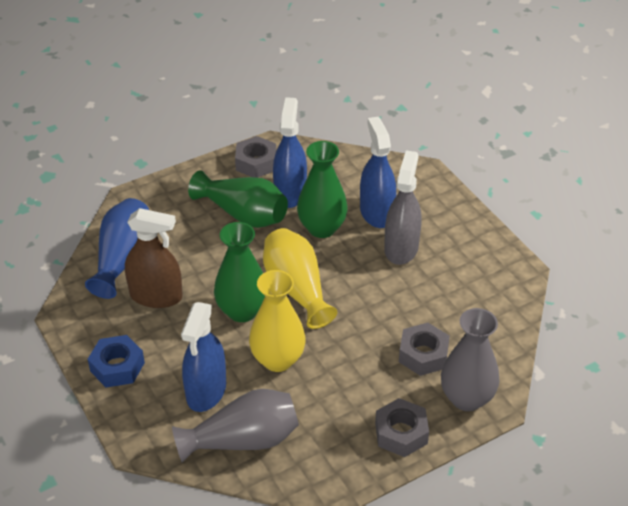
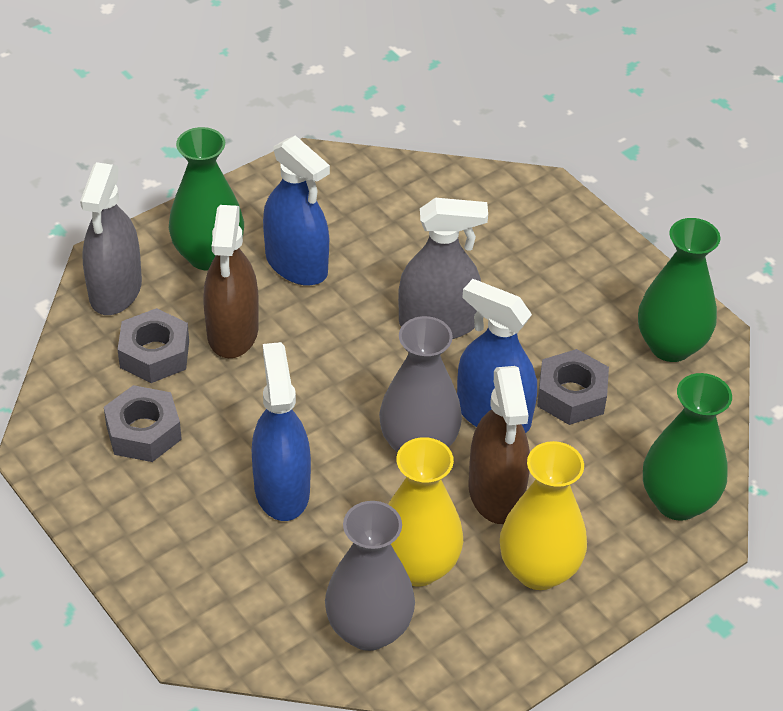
blue nut: 1 -> 0
blue vase: 1 -> 0
brown spray bottle: 1 -> 2
grey spray bottle: 1 -> 2

